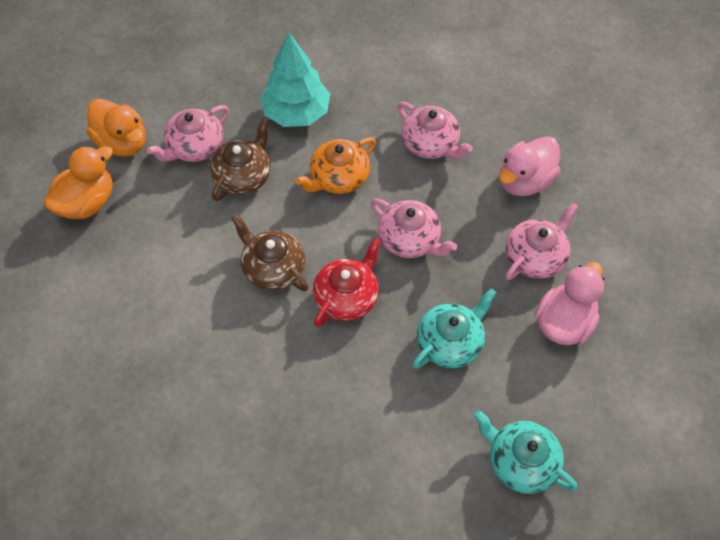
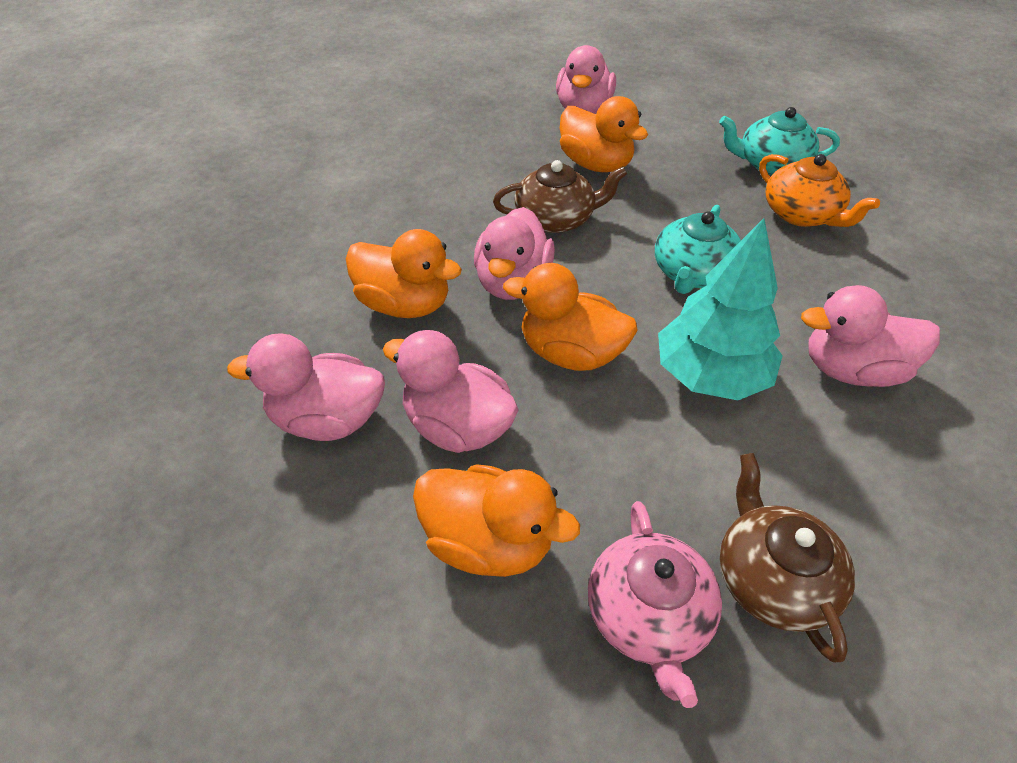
orange duck: 2 -> 4
pink duck: 2 -> 5
pink teapot: 4 -> 1
red teapot: 1 -> 0

